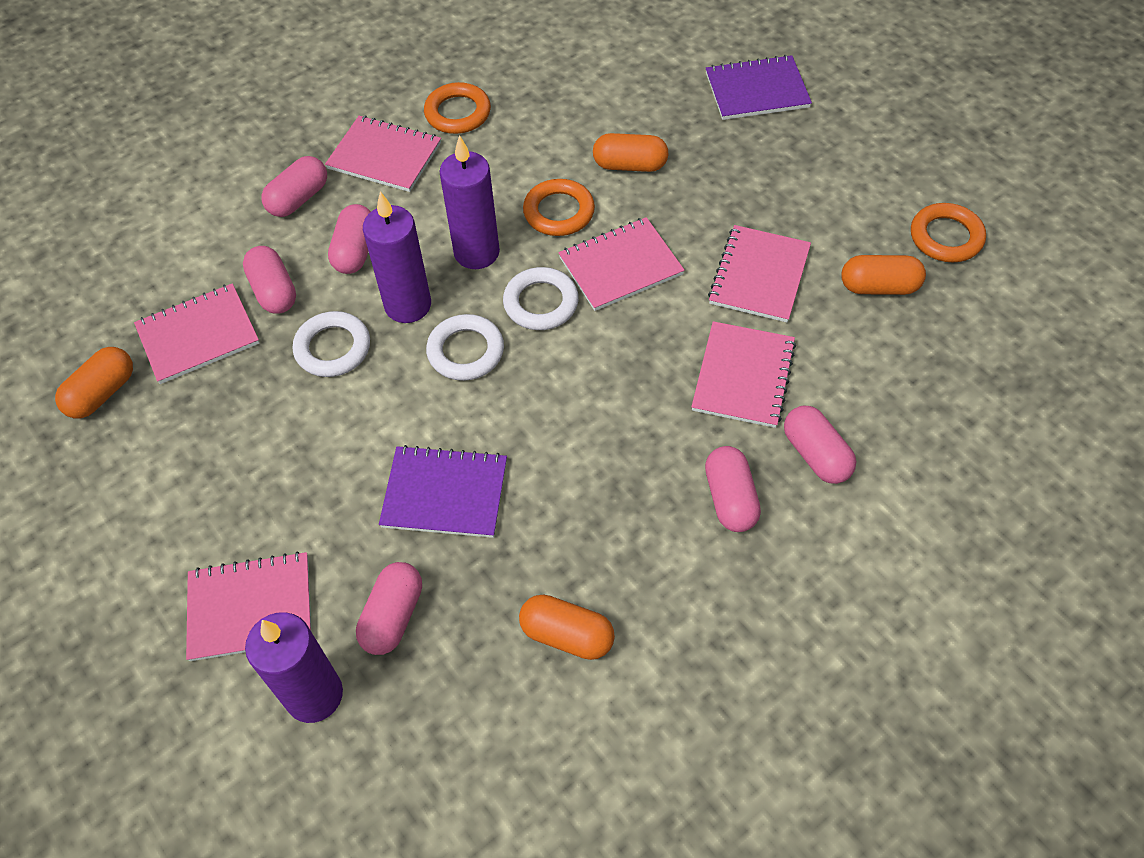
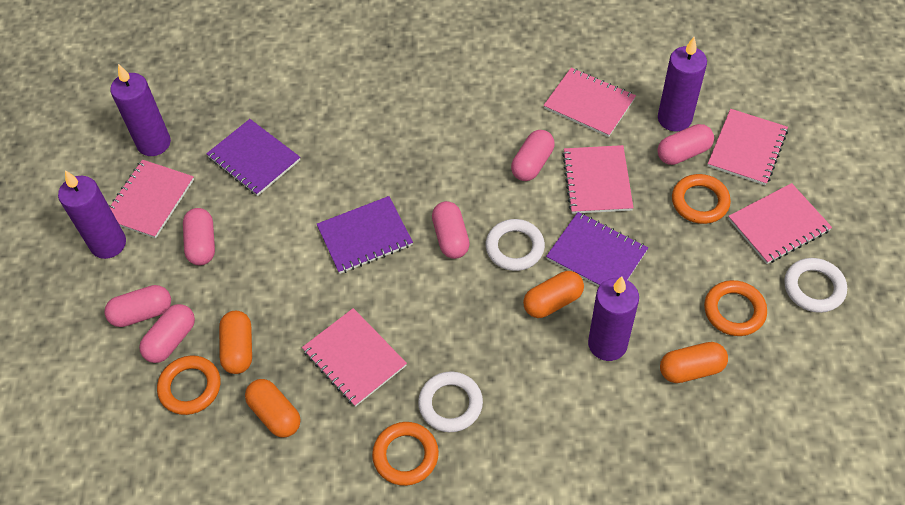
orange ring: 3 -> 4
purple candle: 3 -> 4
purple notebook: 2 -> 3

